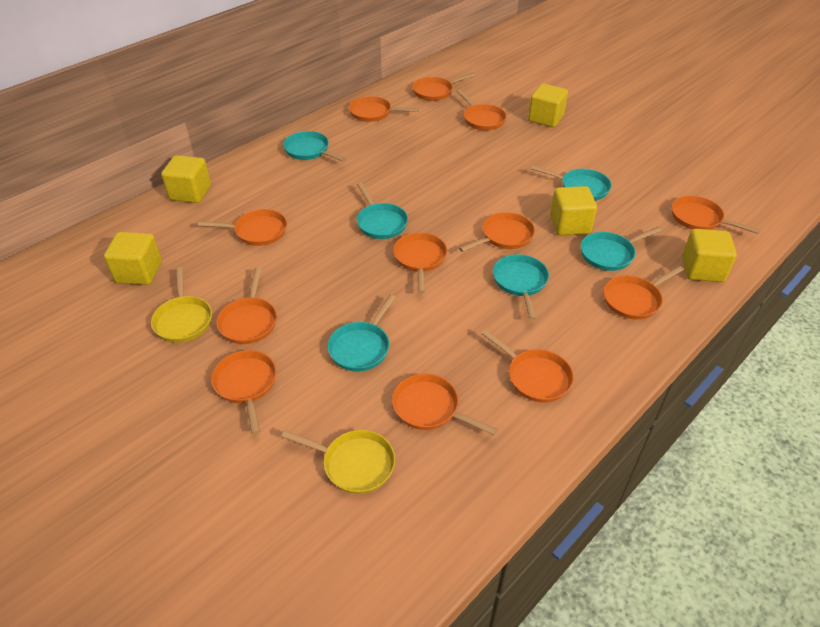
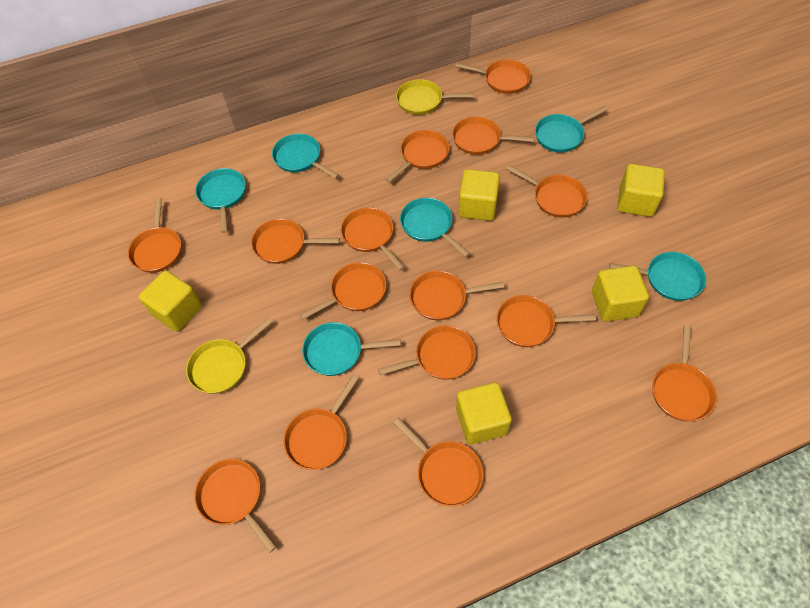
orange pan: 12 -> 15

